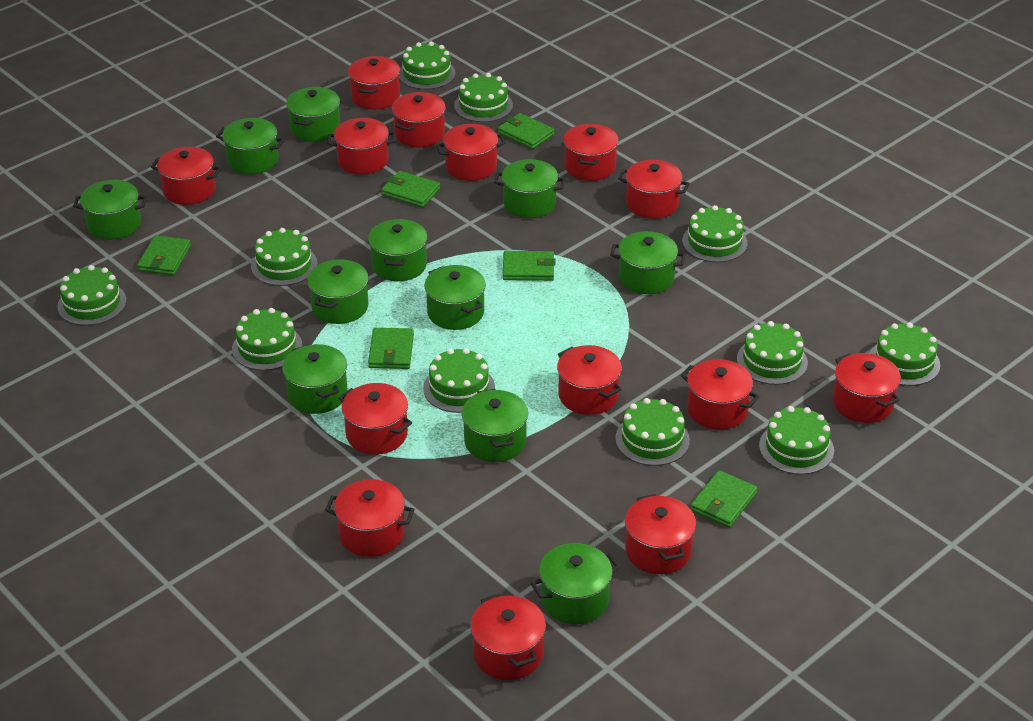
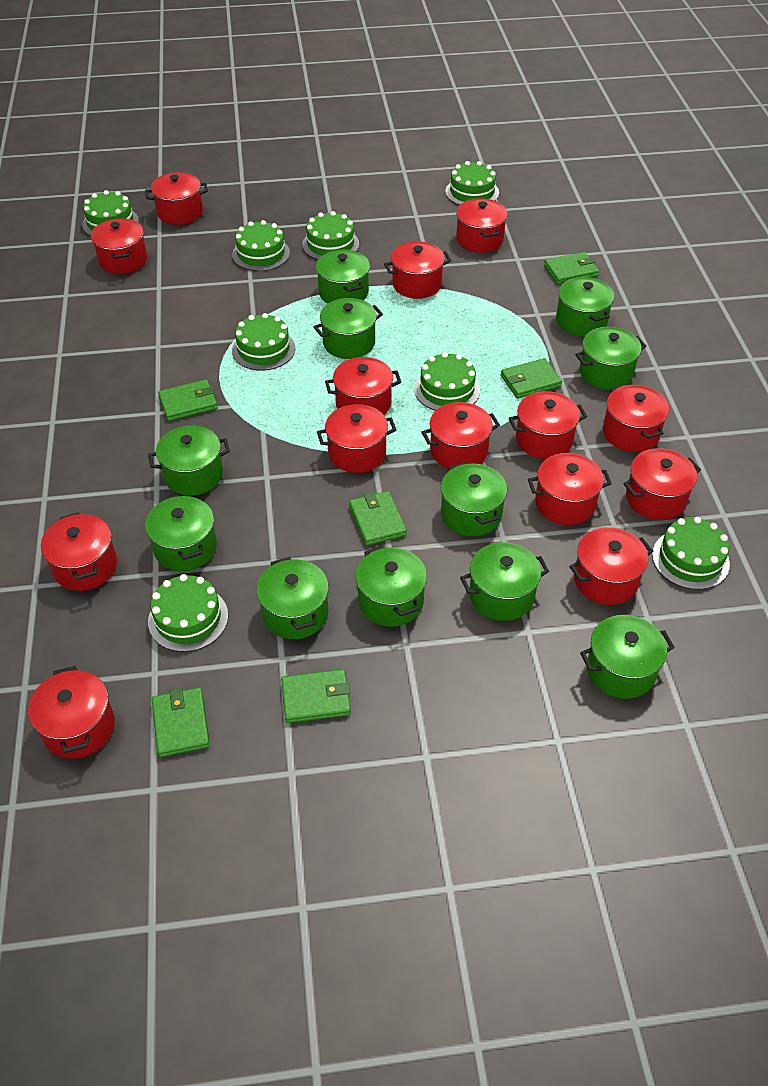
green cake: 11 -> 8

